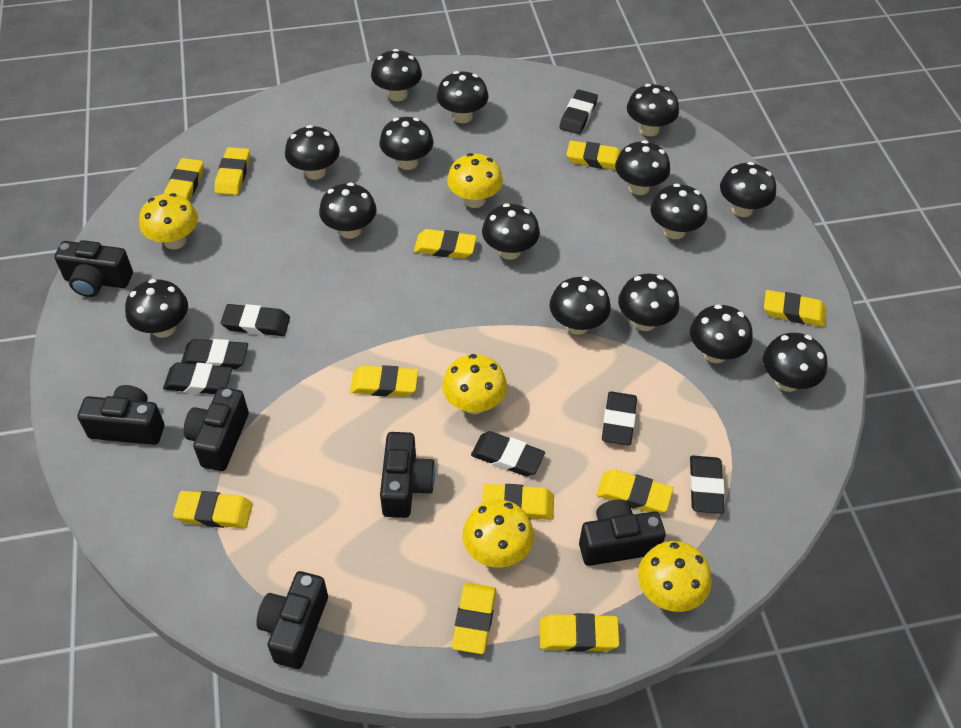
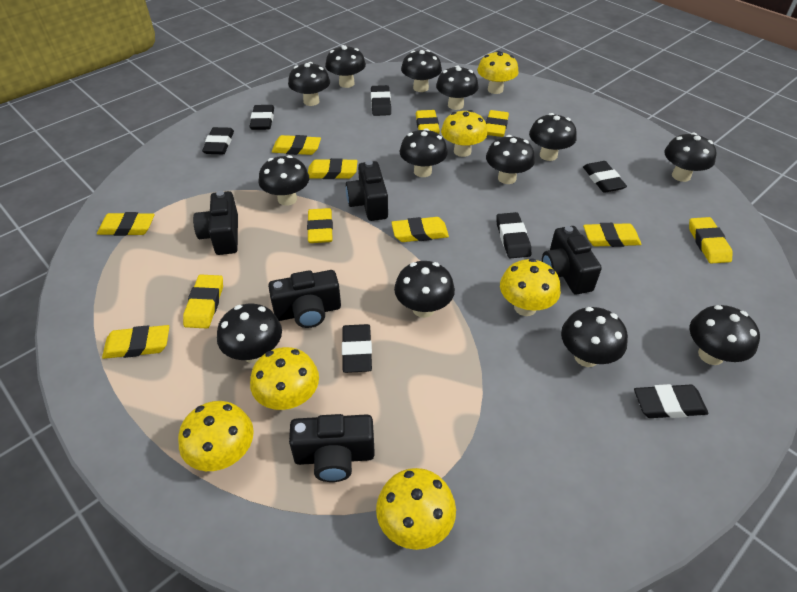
black camera: 6 -> 5
black mushroom: 15 -> 13
yellow mushroom: 5 -> 6

